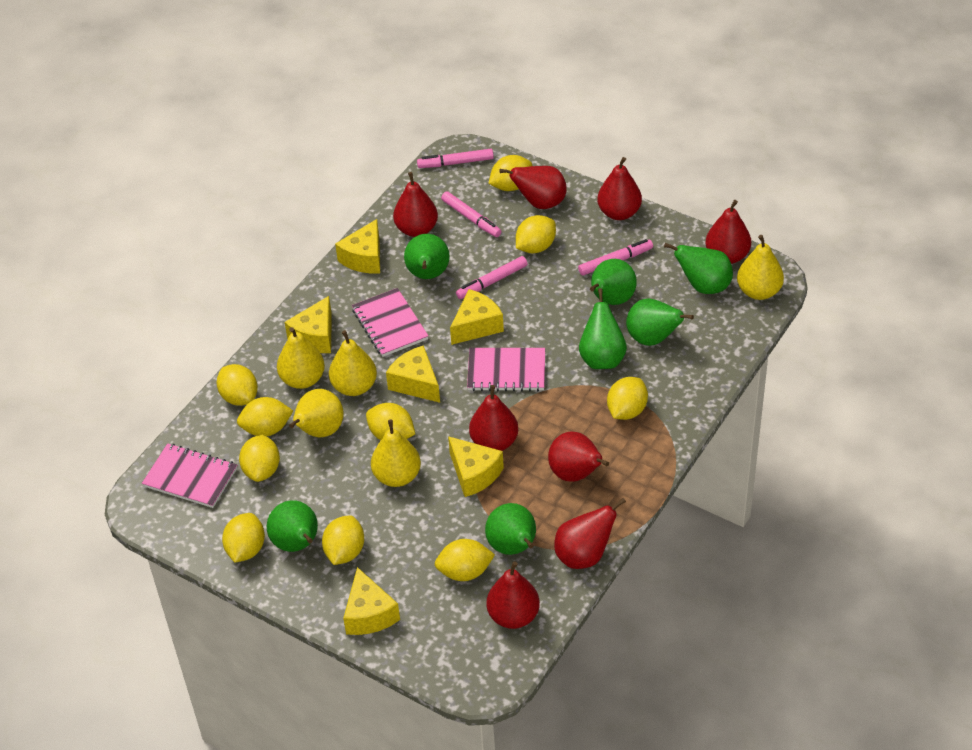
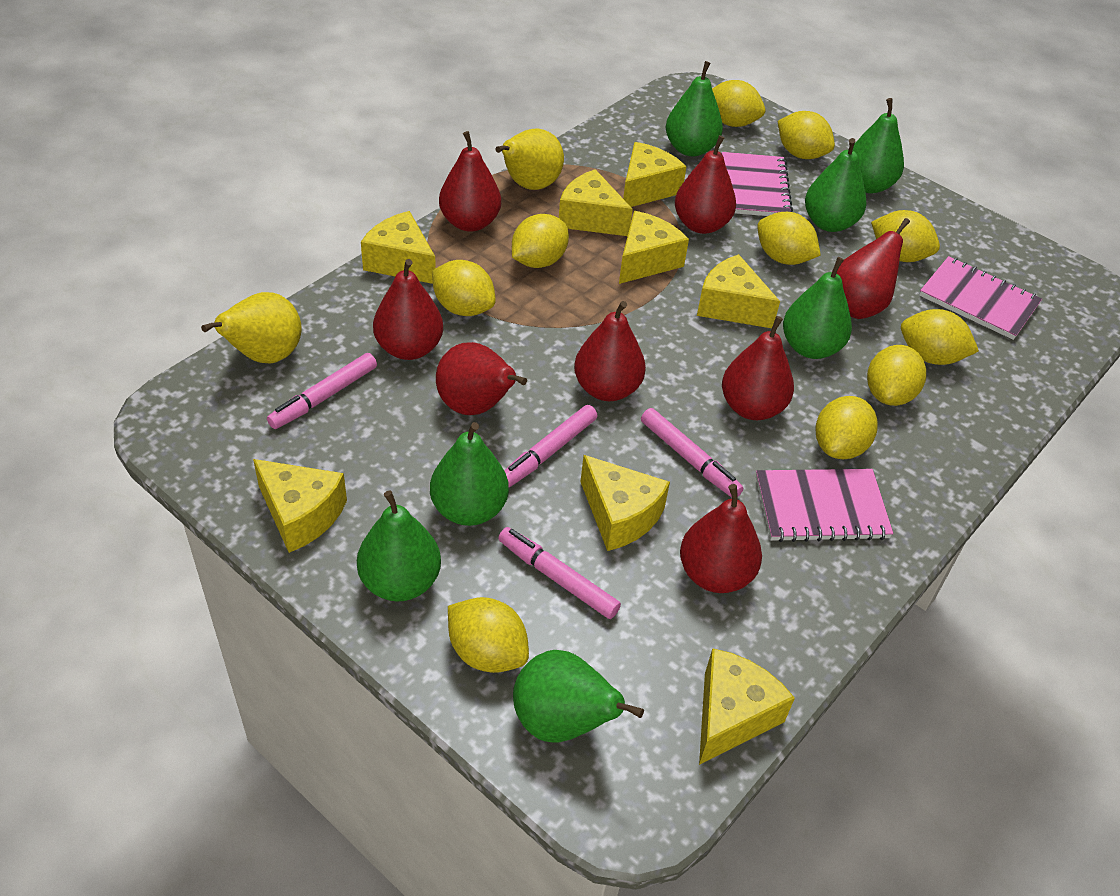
yellow cheese: 6 -> 8
yellow pear: 5 -> 2

